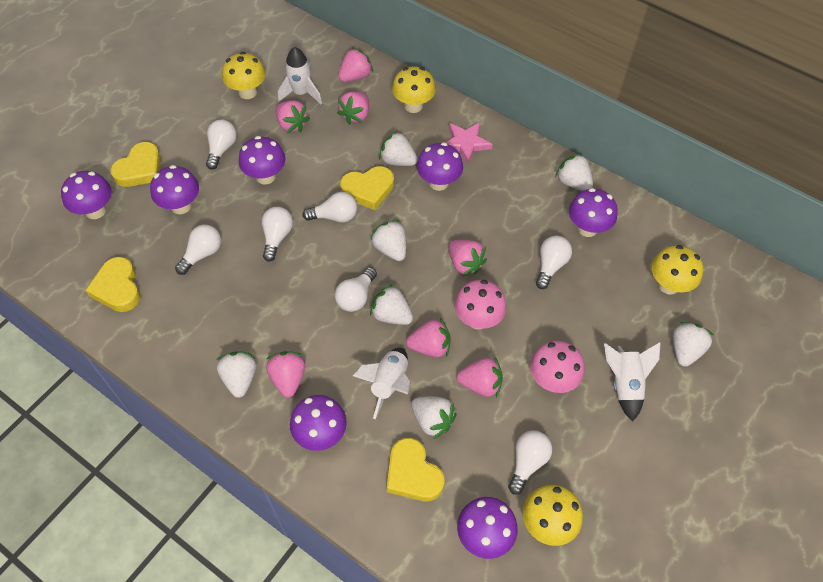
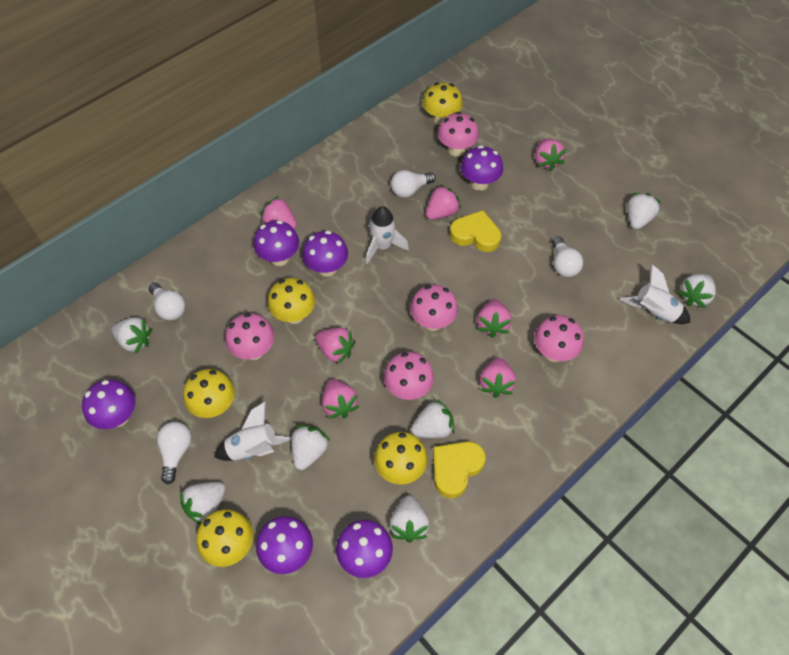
pink mushroom: 2 -> 5
pink star: 1 -> 0
purple mushroom: 7 -> 6
white light bulb: 7 -> 4
yellow heart: 4 -> 2
yellow mushroom: 4 -> 5

